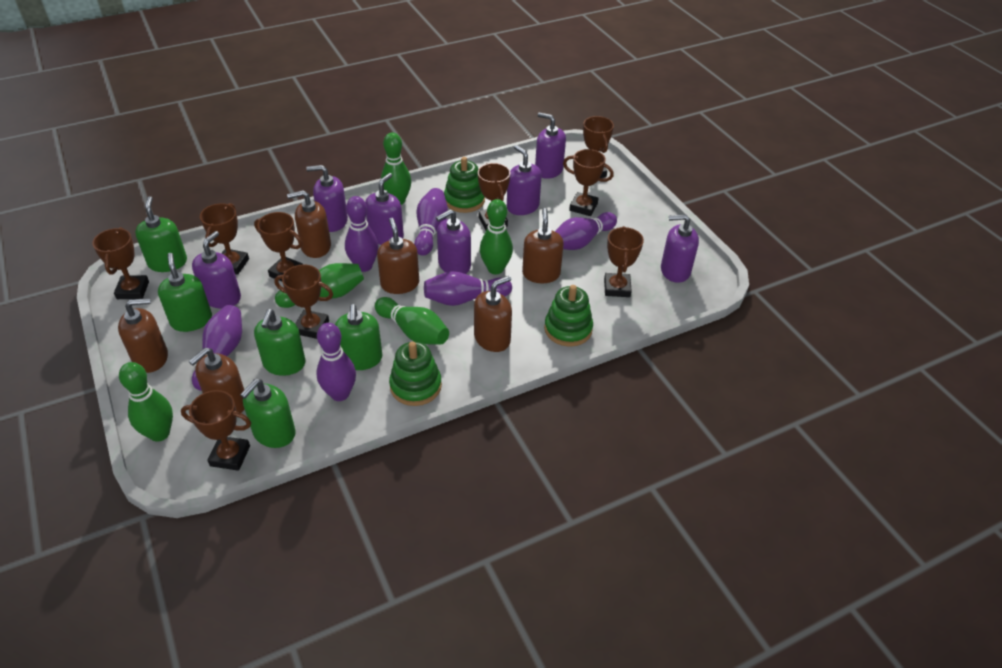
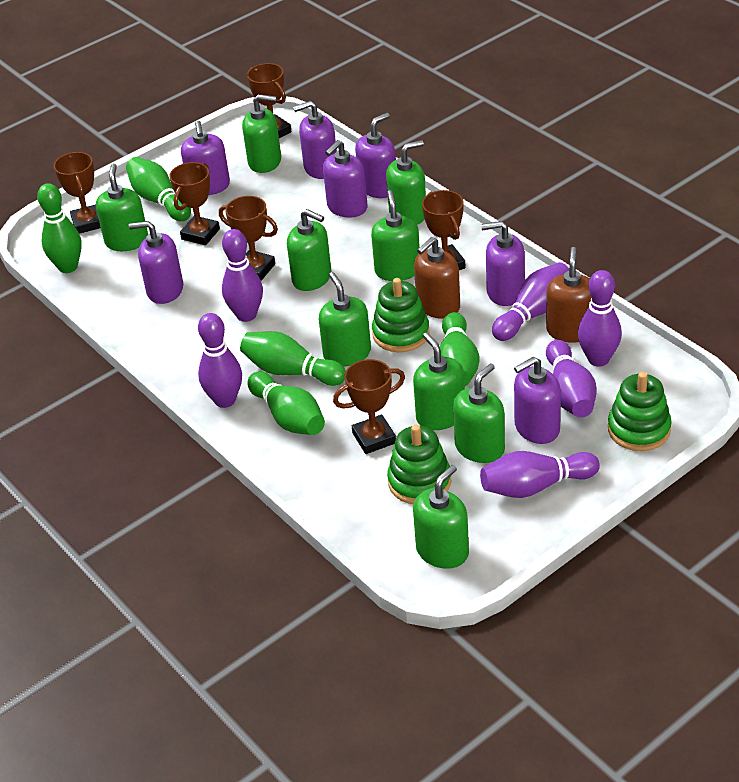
brown soap dispenser: 6 -> 2
brown trophy: 9 -> 6
green soap dispenser: 5 -> 9

